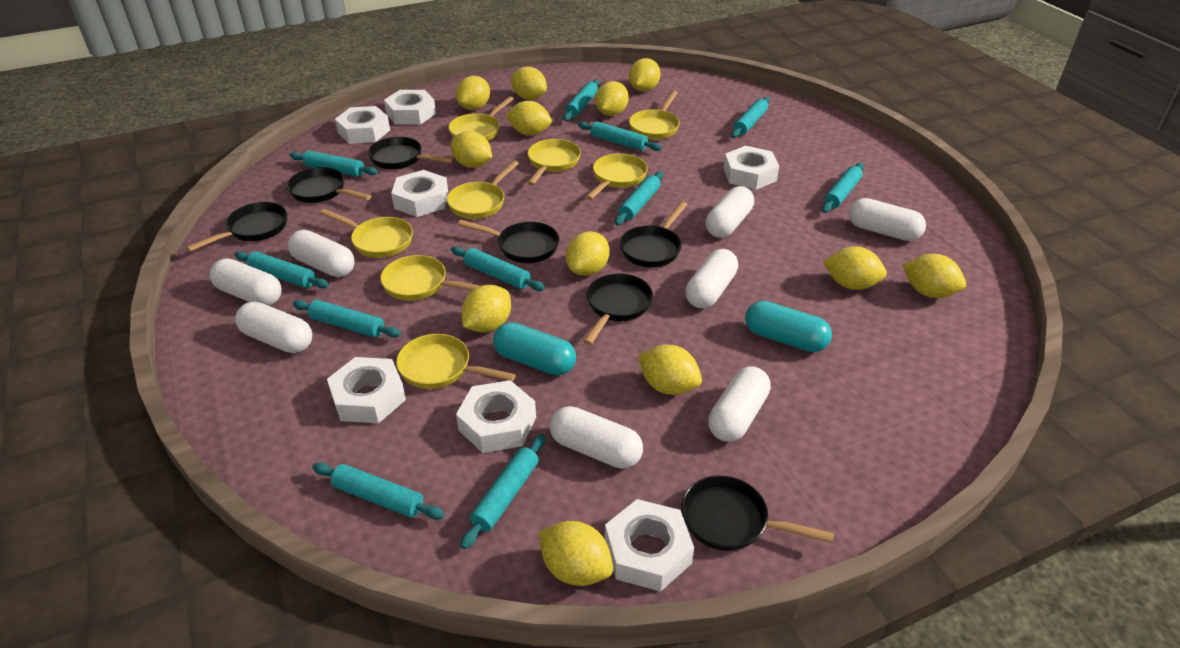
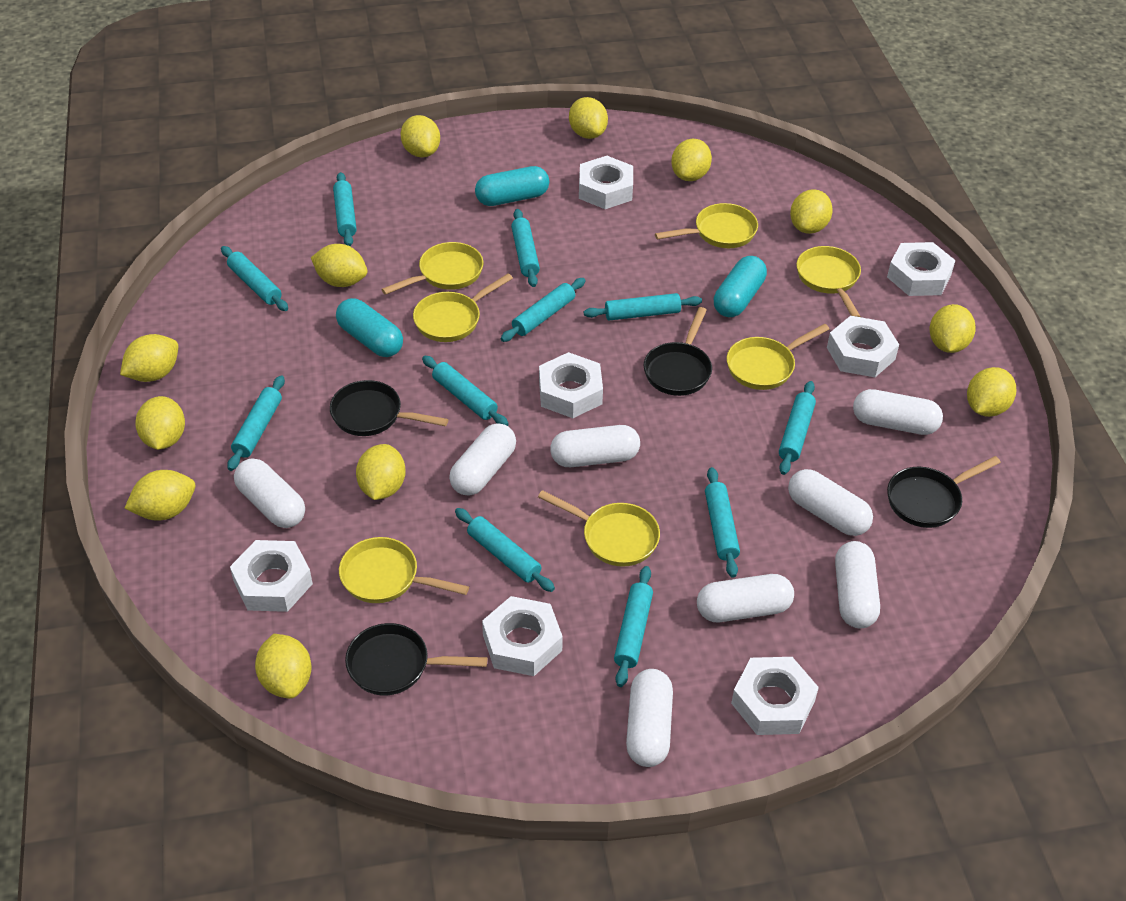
black pan: 7 -> 4
turquoise capsule: 2 -> 3
yellow pan: 8 -> 7

